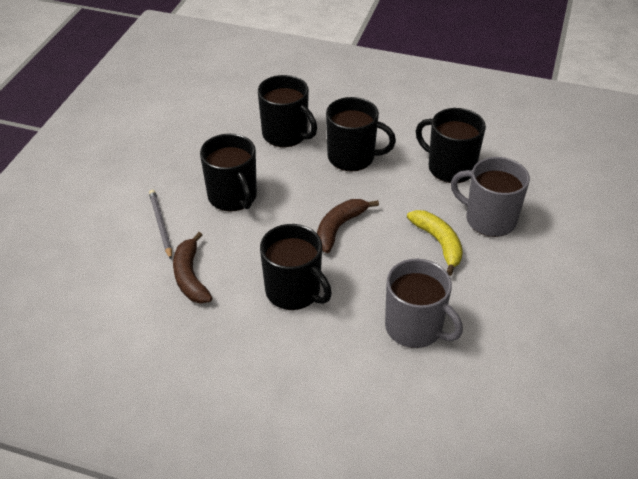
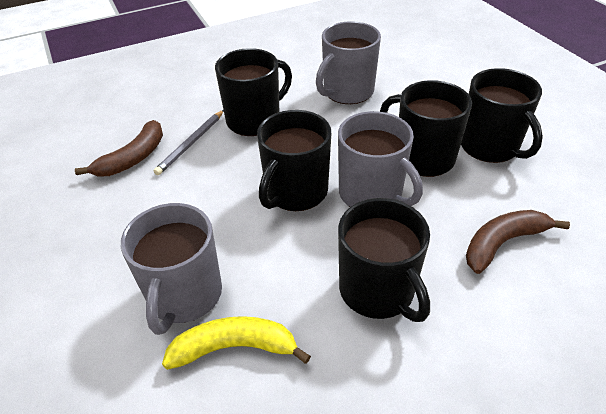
grey mug: 2 -> 3

